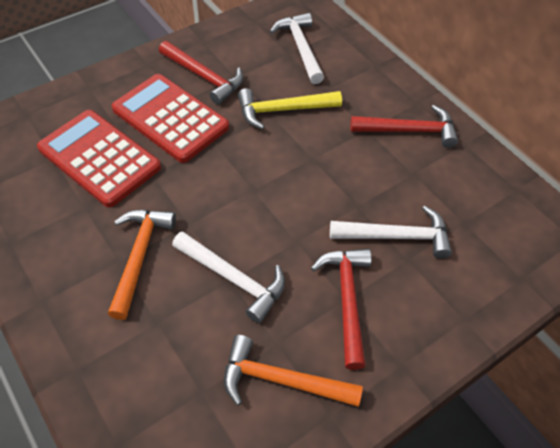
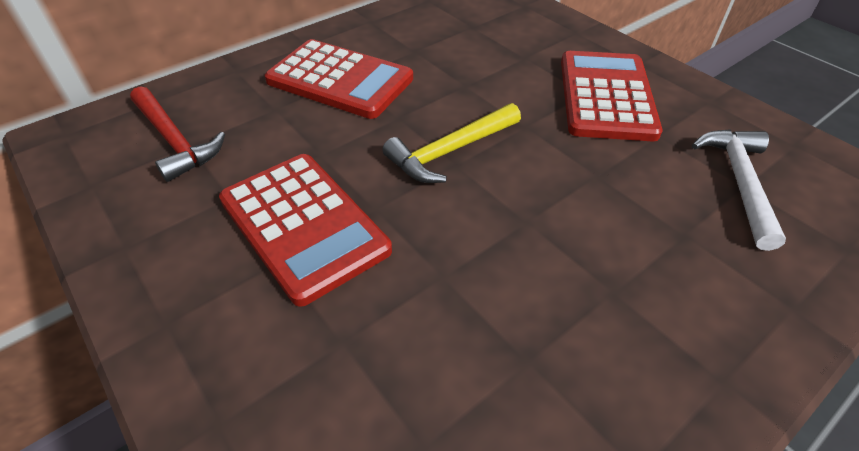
orange hammer: 2 -> 0
red calculator: 2 -> 3
red hammer: 3 -> 1
white hammer: 3 -> 1

